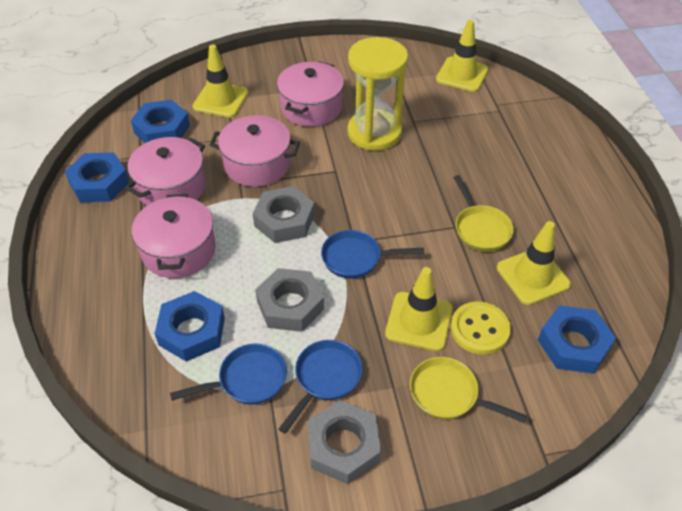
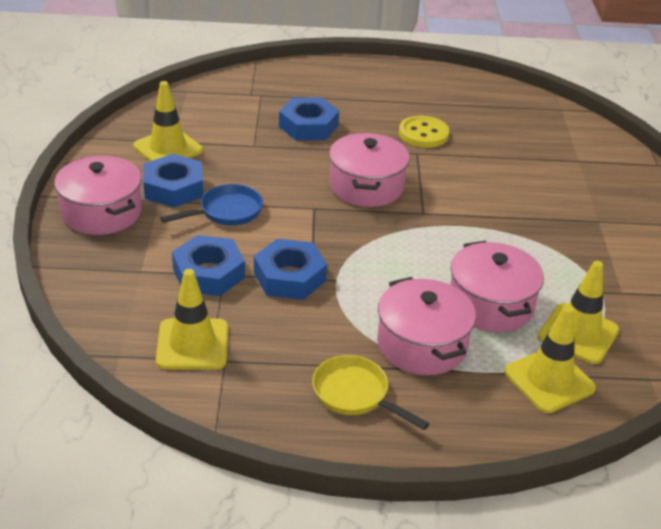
blue pan: 3 -> 1
grey nut: 3 -> 0
yellow hourglass: 1 -> 0
yellow pan: 2 -> 1

